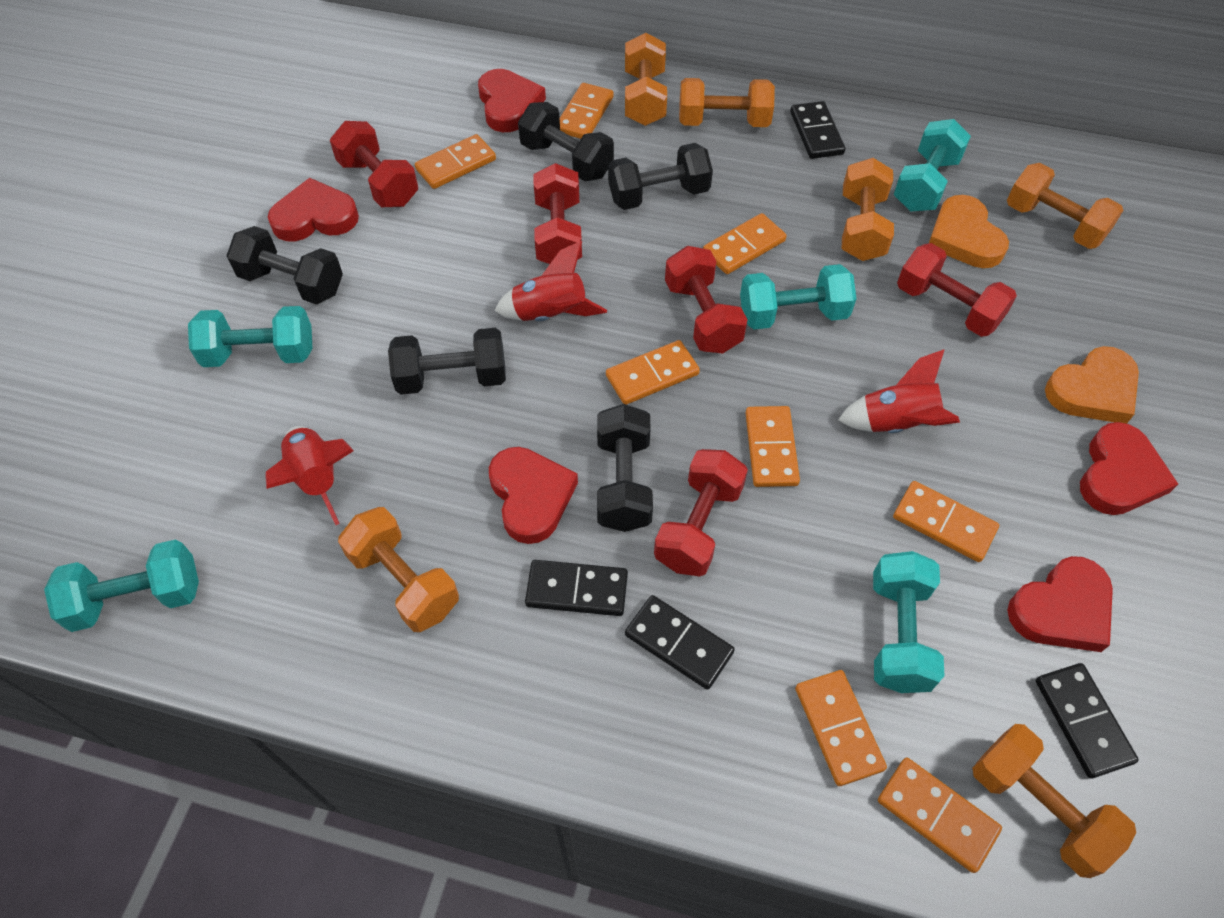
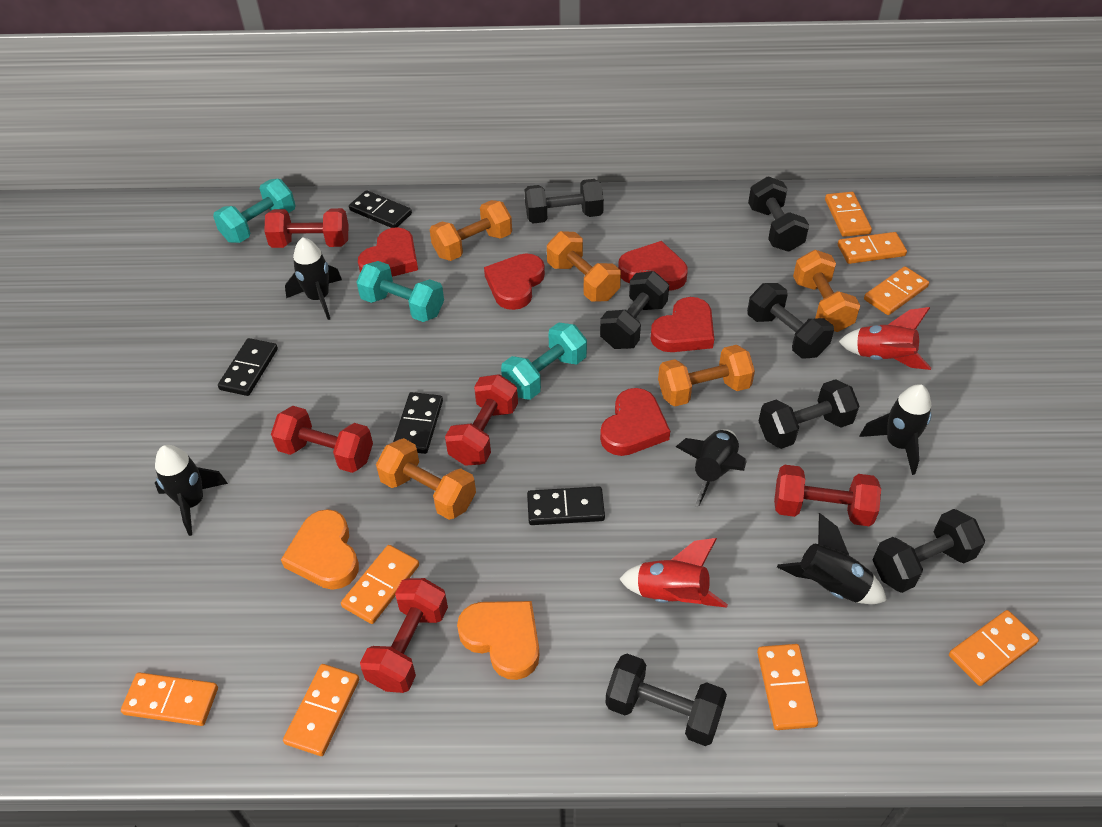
black dumbbell: 5 -> 7
black rocket: 0 -> 5
orange dumbbell: 6 -> 5
red rocket: 3 -> 2
turquoise dumbbell: 5 -> 3

